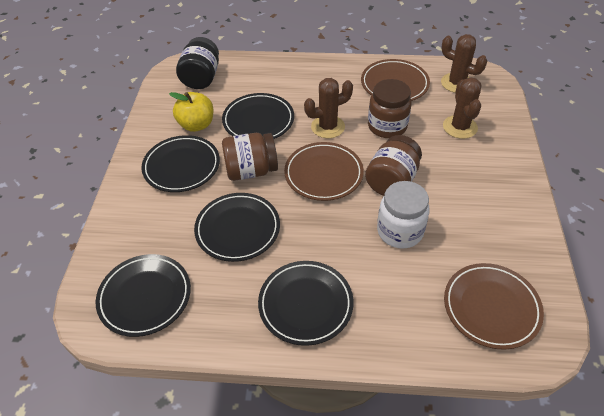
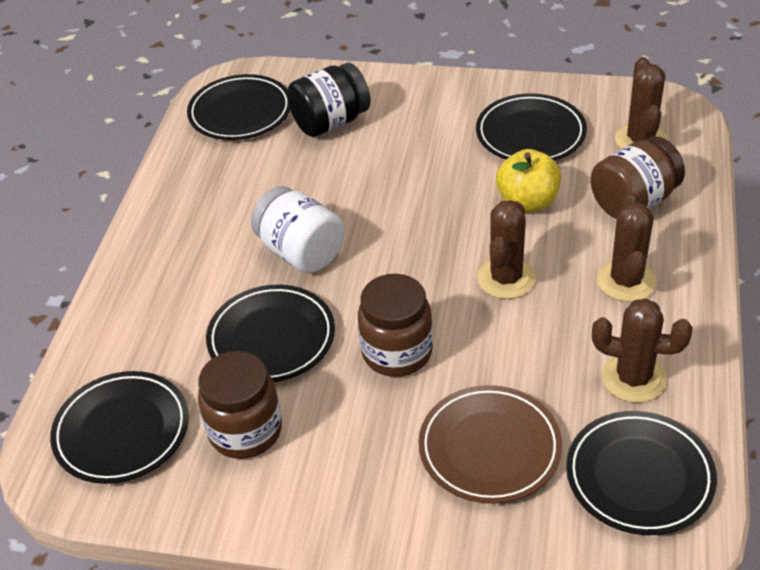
brown cactus: 3 -> 4
brown plate: 3 -> 1

